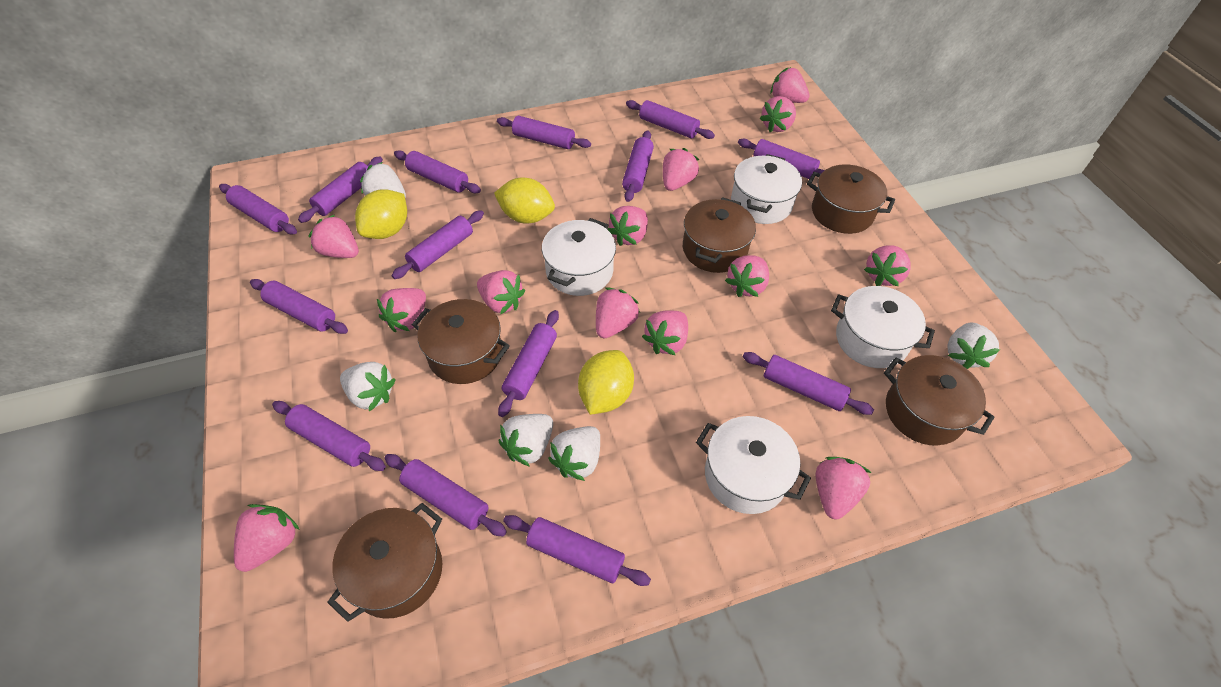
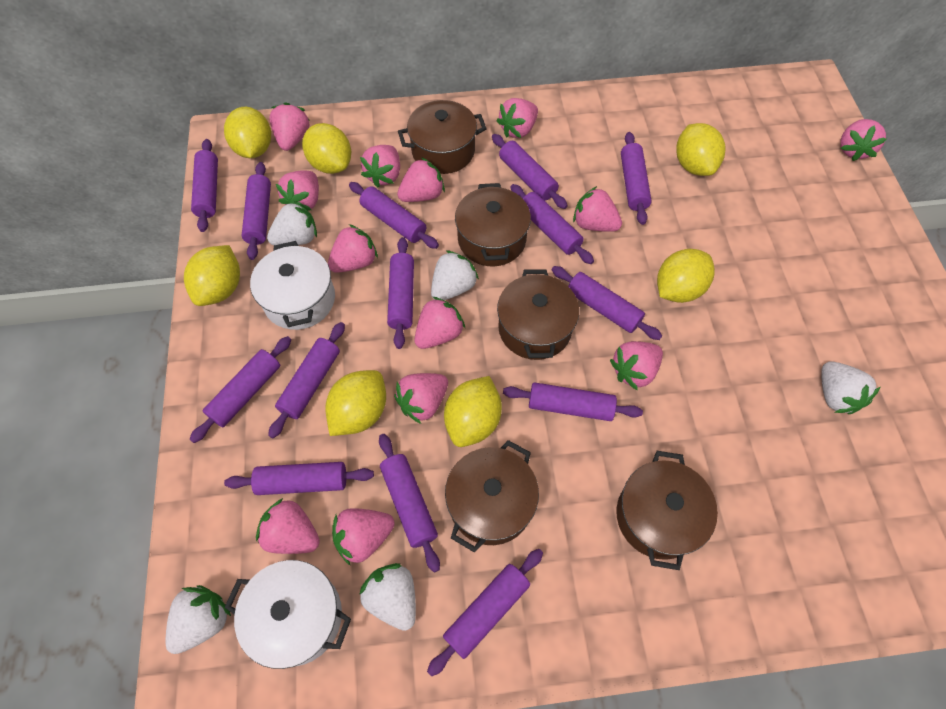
white pot: 4 -> 2
yellow lemon: 3 -> 7

